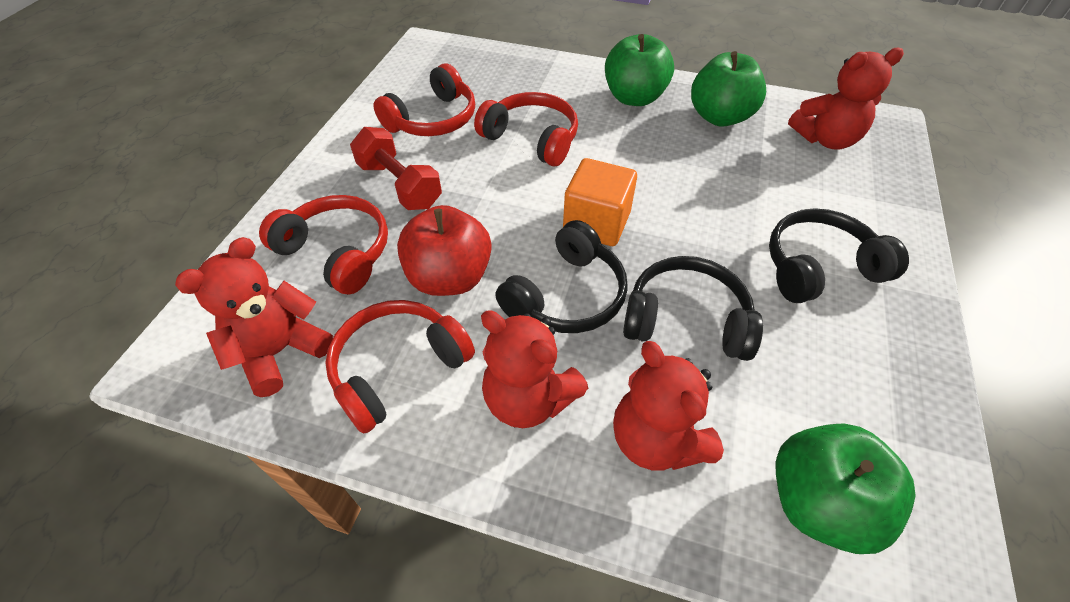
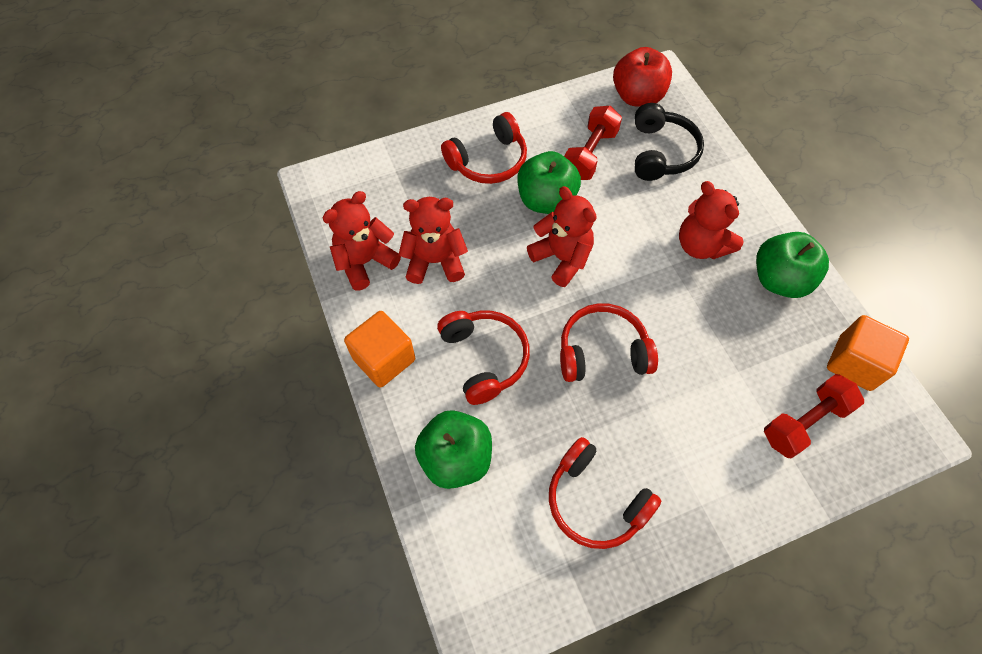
black headphones: 3 -> 1
orange cube: 1 -> 2
red dumbbell: 1 -> 2

